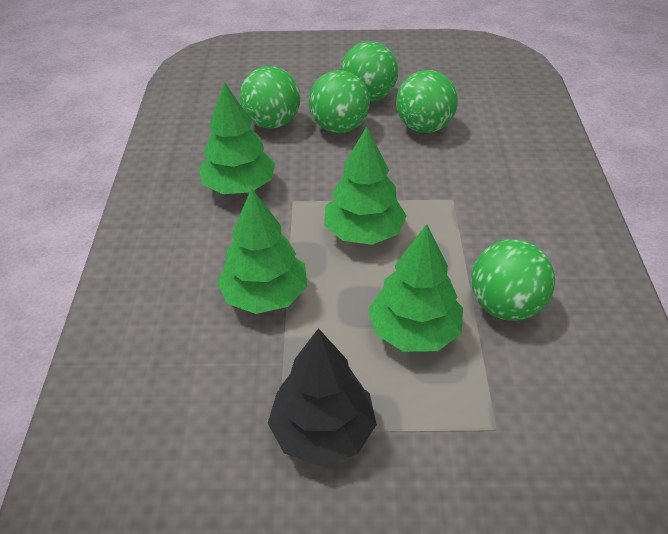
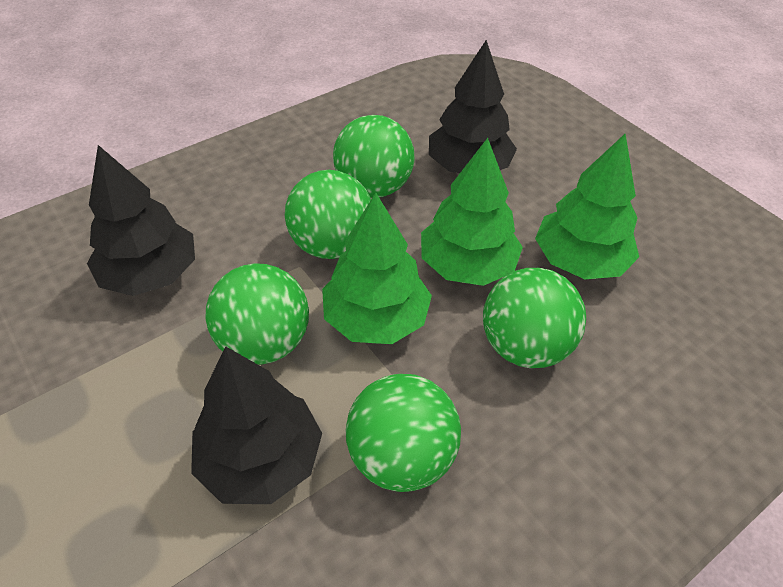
black tree: 1 -> 3
green tree: 4 -> 3

